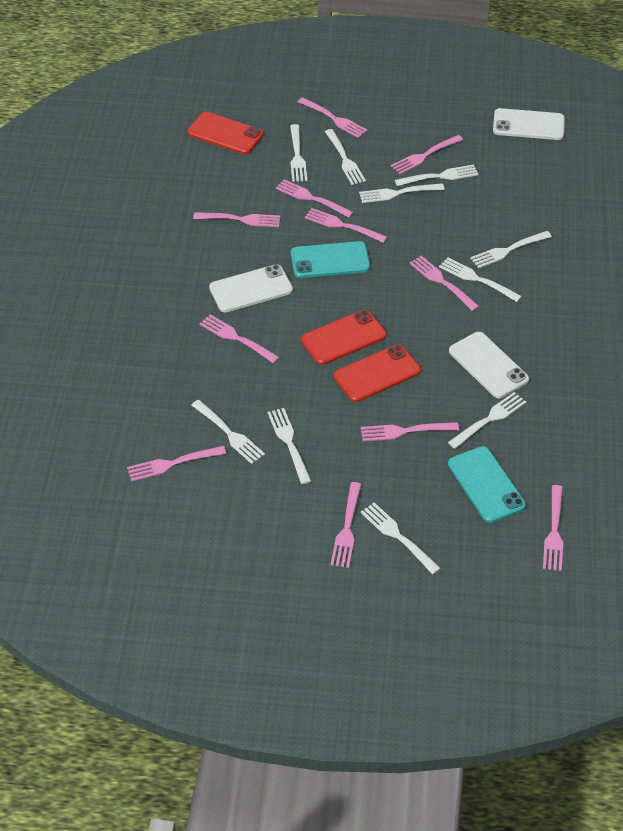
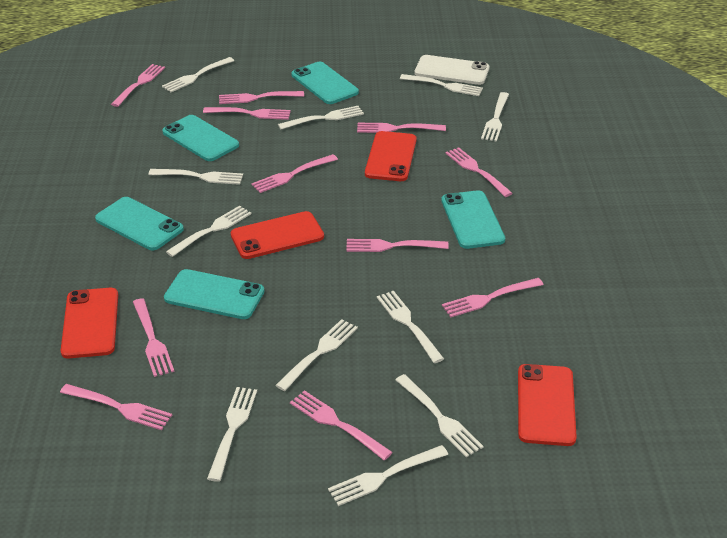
red phone: 3 -> 4
turquoise phone: 2 -> 5
white fork: 10 -> 11
white phone: 3 -> 1

